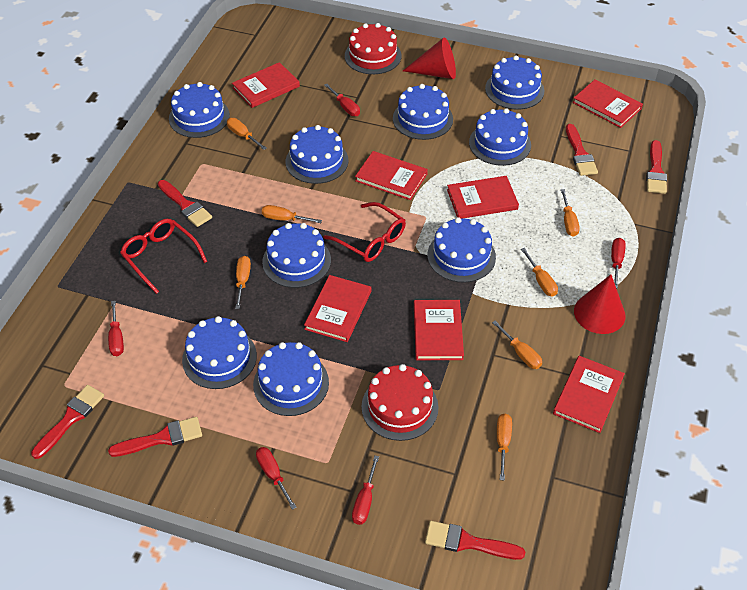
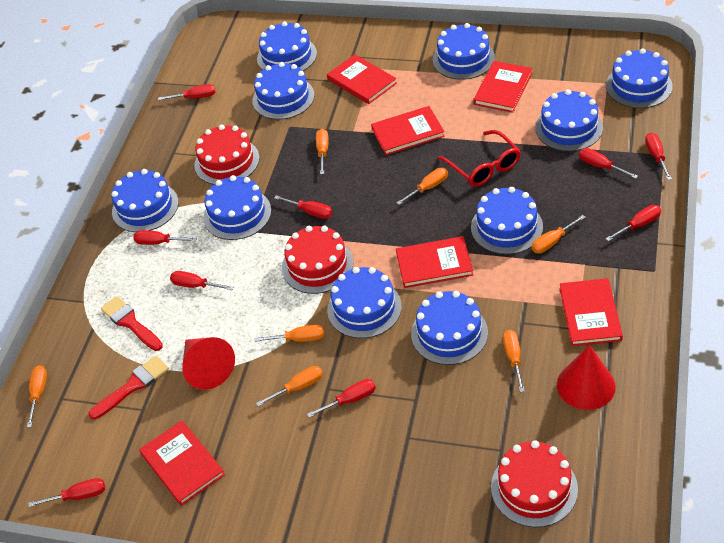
blue cake: 9 -> 10
red book: 7 -> 6
red brush: 6 -> 2
red cake: 2 -> 3
red glasses: 2 -> 1
red screwdriver: 5 -> 9

